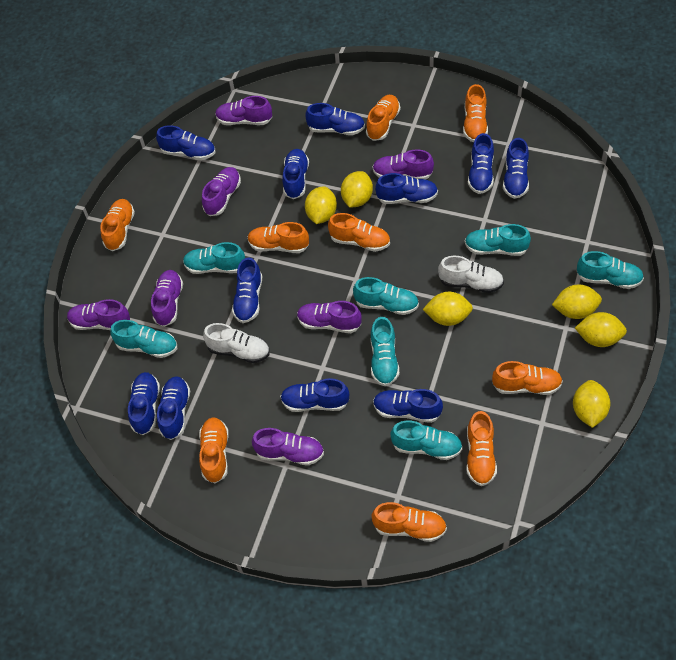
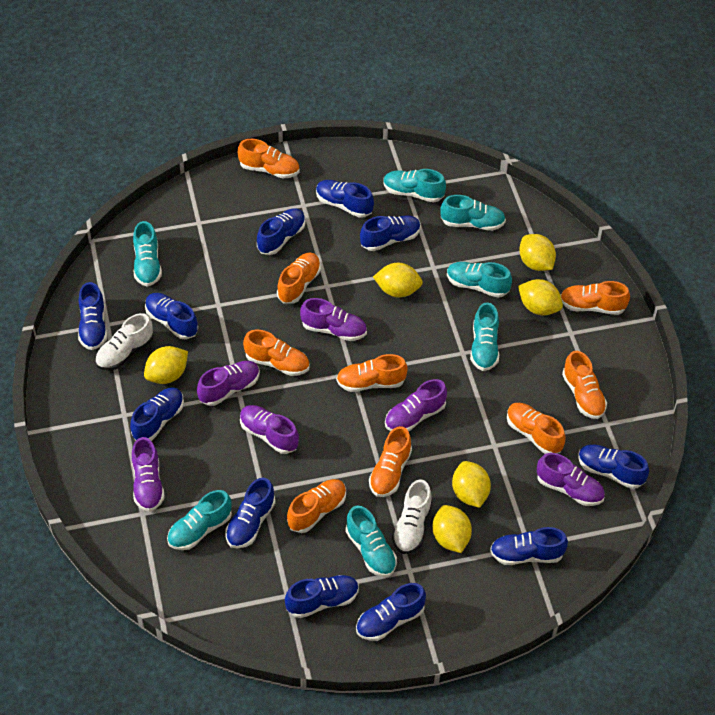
purple shoe: 7 -> 6

